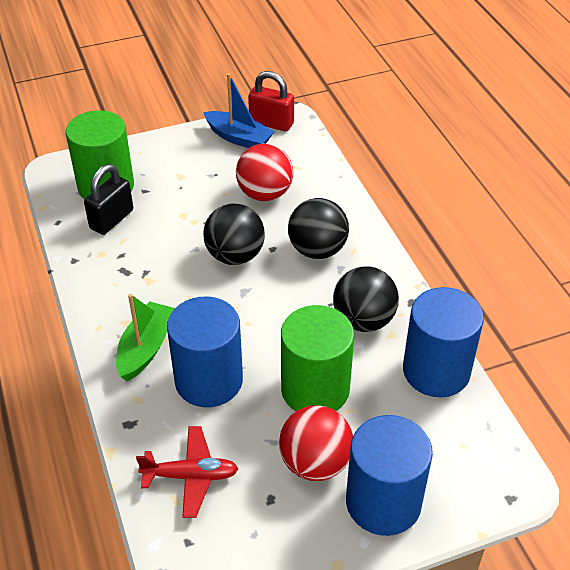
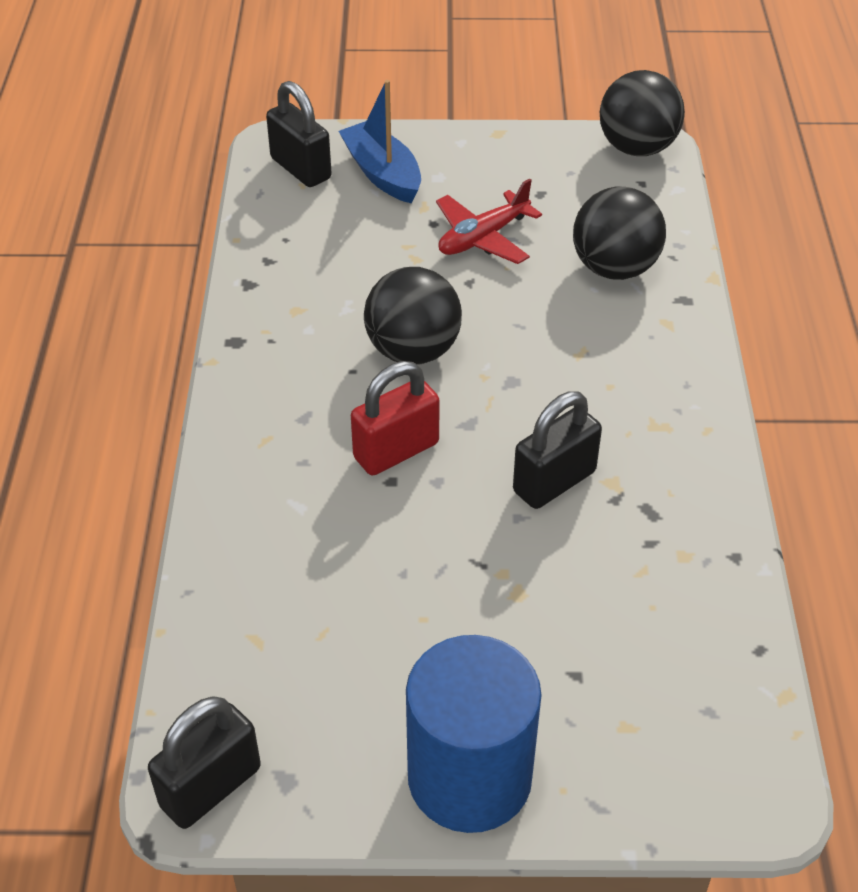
black padlock: 1 -> 3
blue cylinder: 3 -> 1
green boat: 1 -> 0
green cylinder: 2 -> 0
red ball: 2 -> 0

